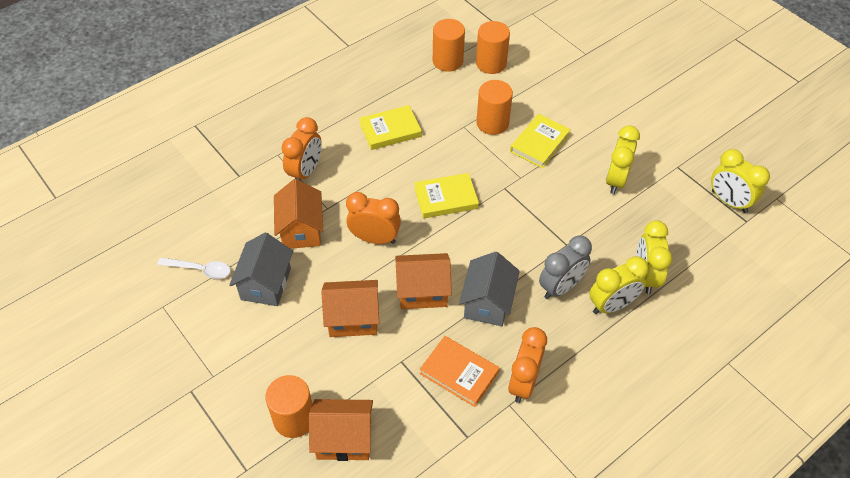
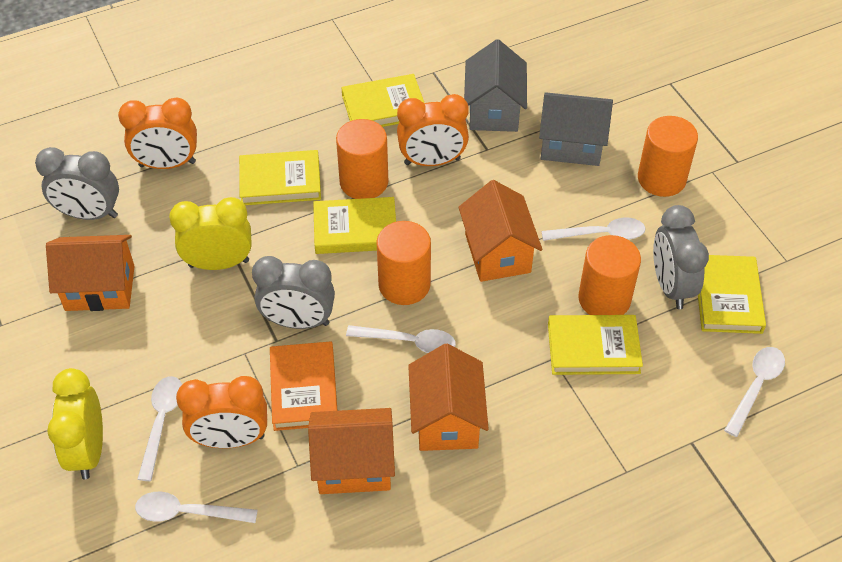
grey clock: 1 -> 3
white spoon: 1 -> 5
yellow book: 3 -> 5
yellow clock: 4 -> 2

